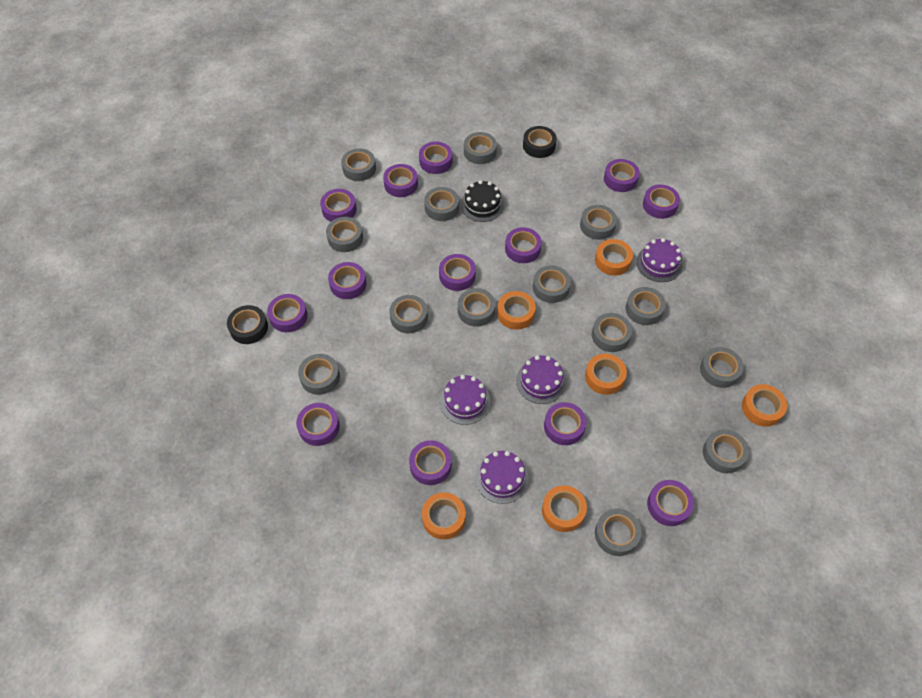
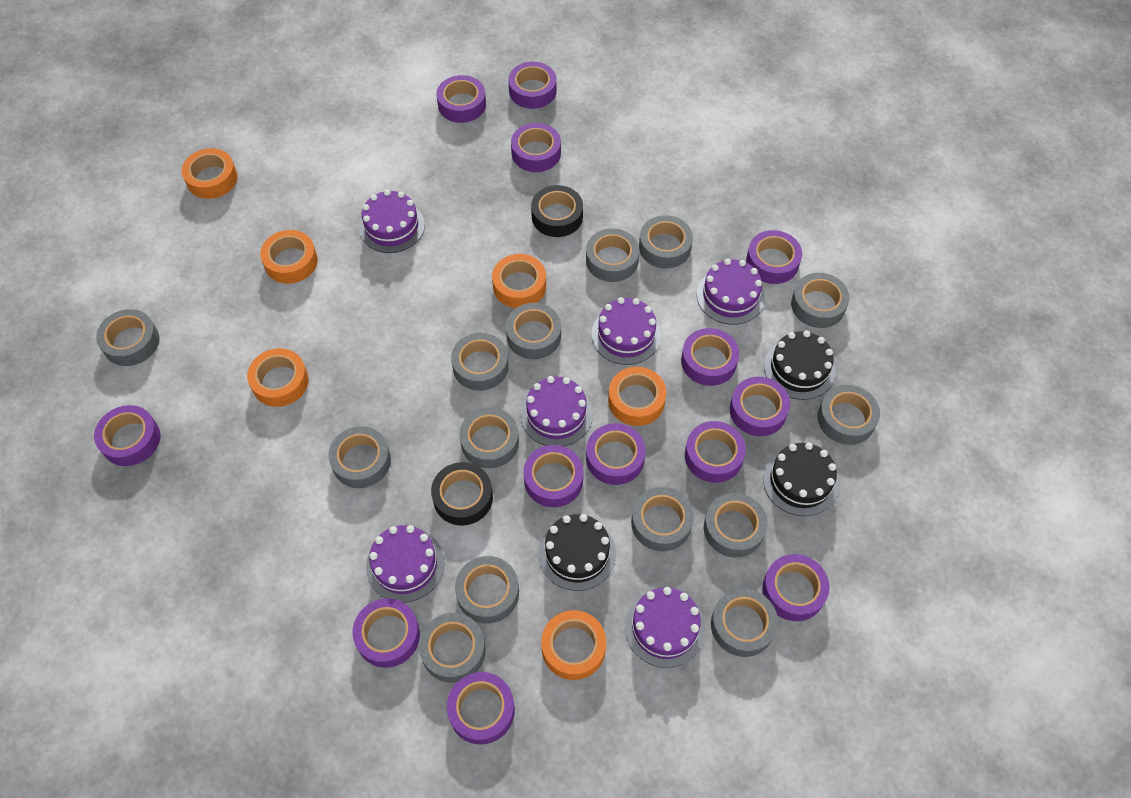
black cake: 1 -> 3
purple cake: 4 -> 6

